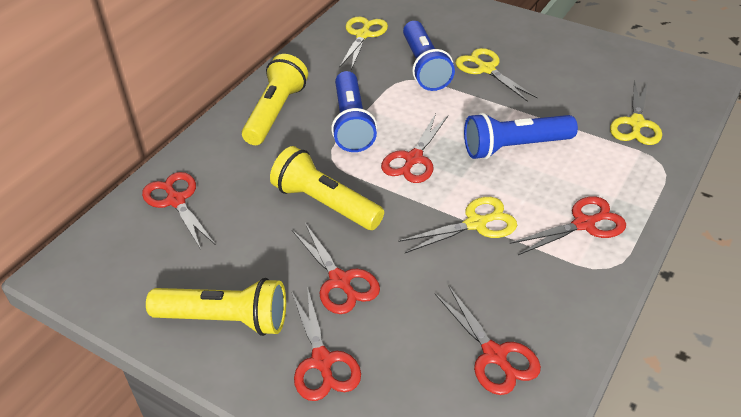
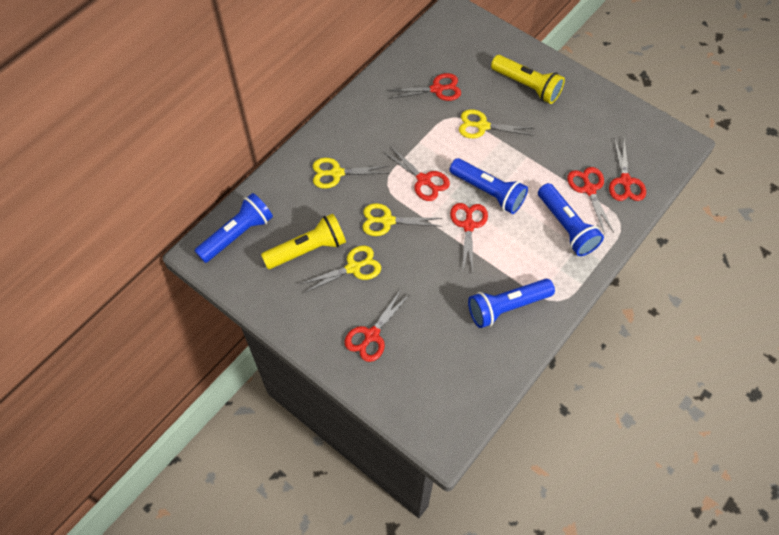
blue flashlight: 3 -> 4
yellow flashlight: 3 -> 2

